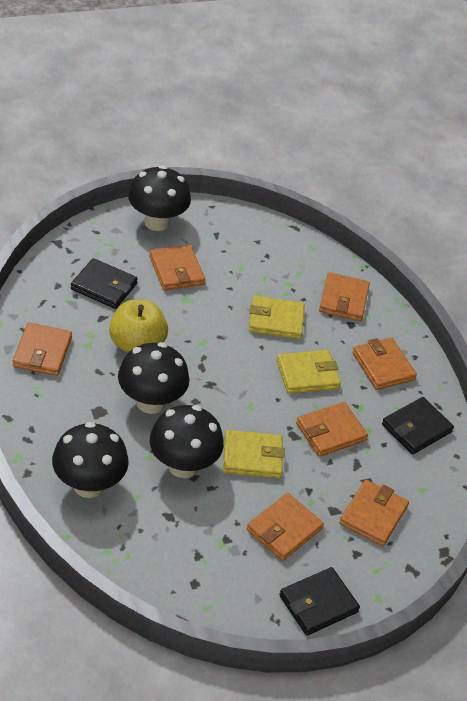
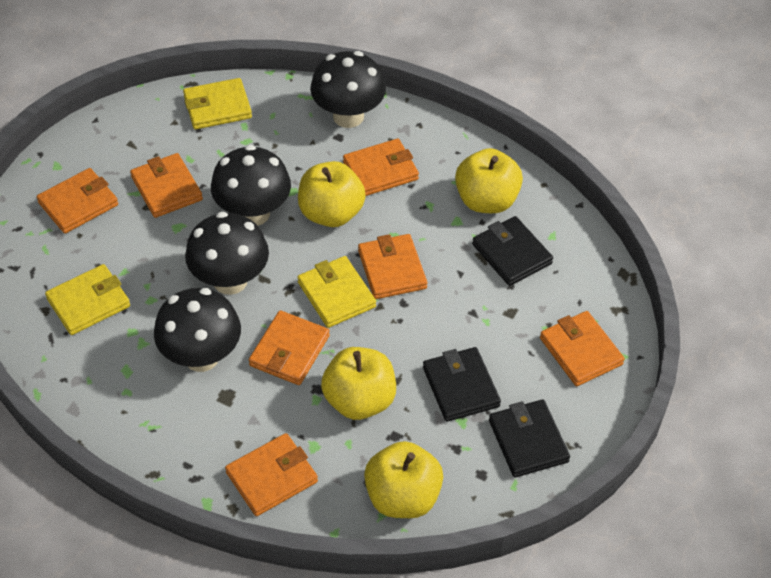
yellow apple: 1 -> 4

